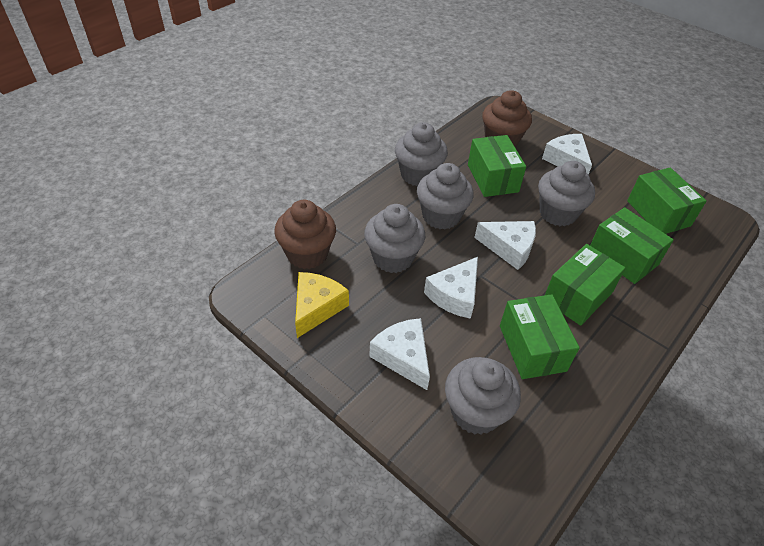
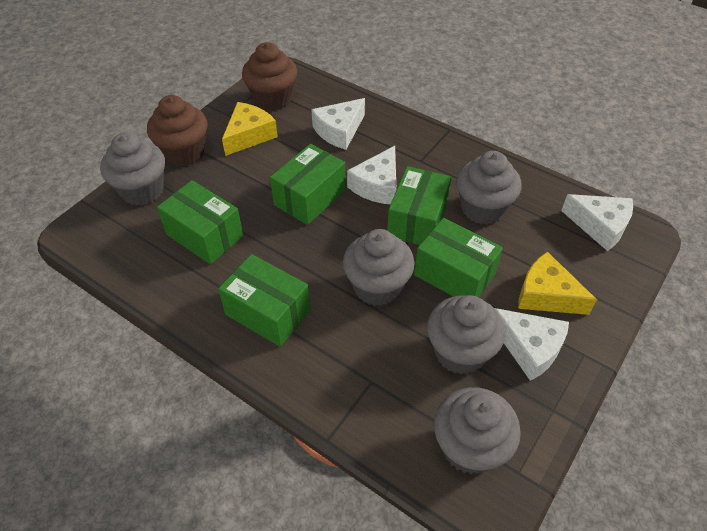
yellow cheese: 1 -> 2

